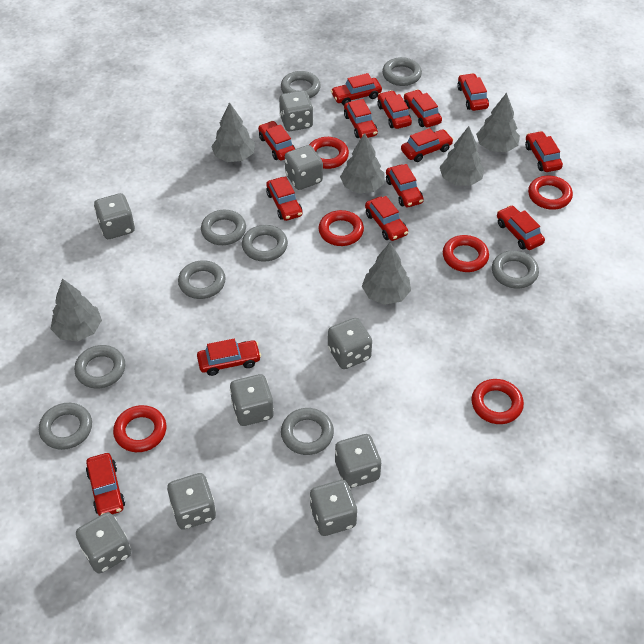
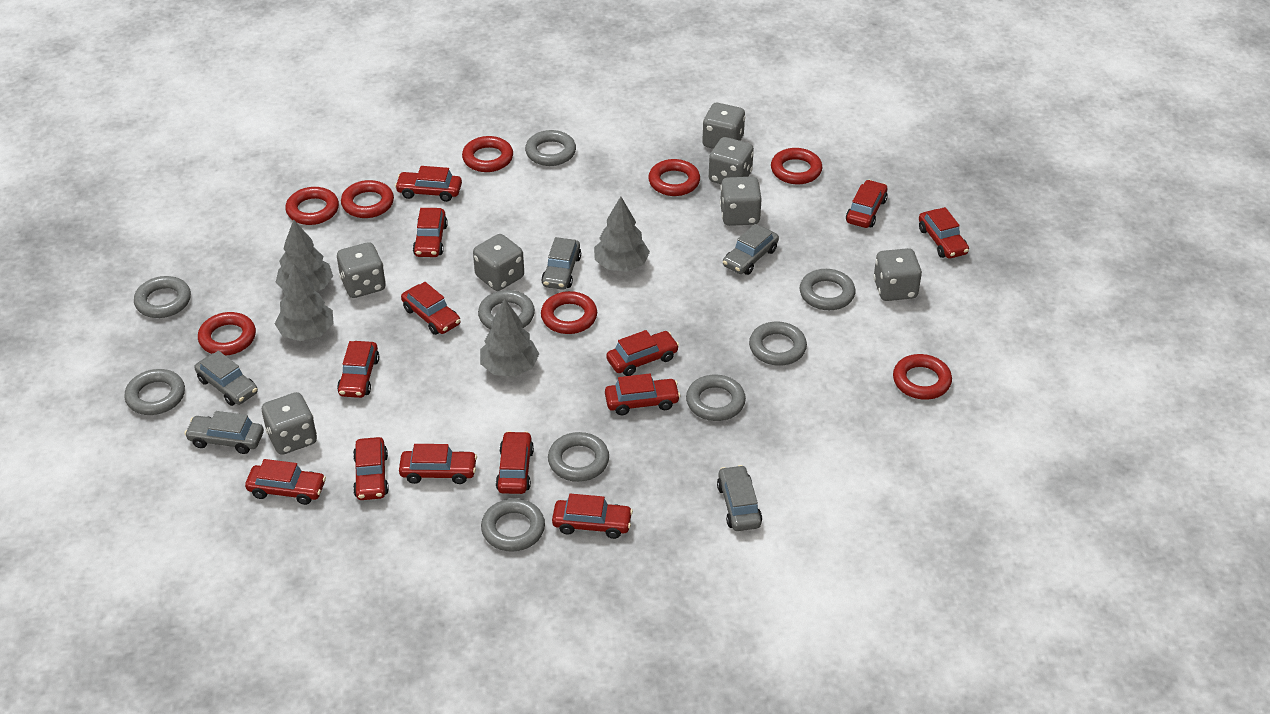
grey car: 0 -> 5
grey dice: 9 -> 7
grey tree: 6 -> 4
red car: 14 -> 13
red ring: 6 -> 8

